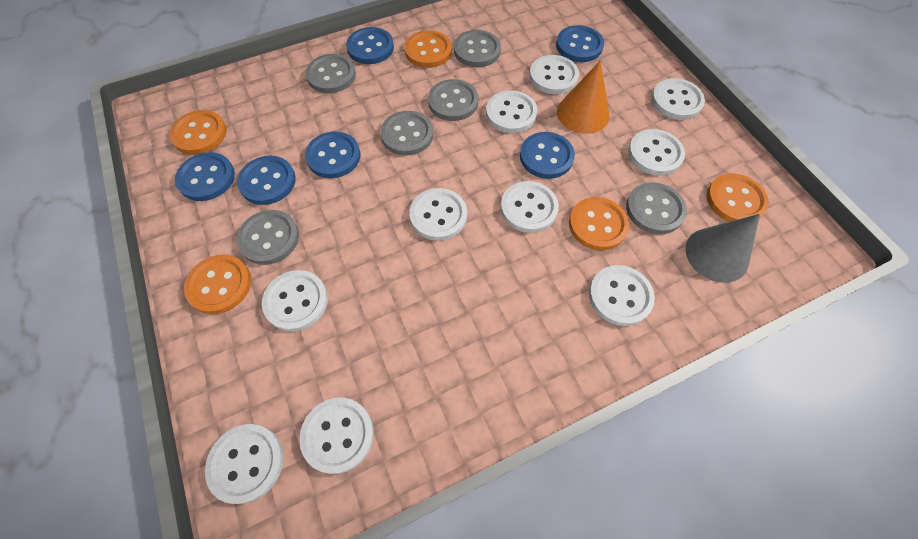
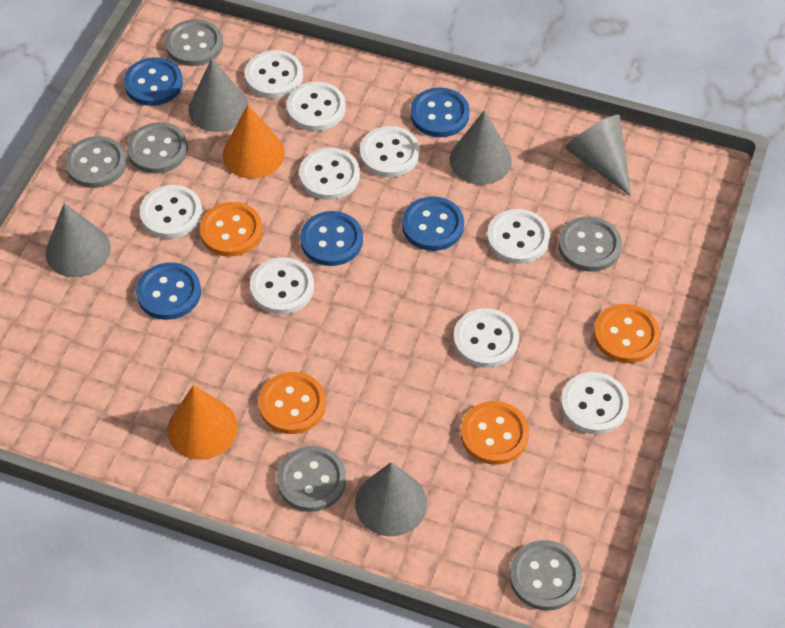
blue button: 6 -> 5
grey cone: 1 -> 5
orange button: 5 -> 4
orange cone: 1 -> 2
white button: 10 -> 9

